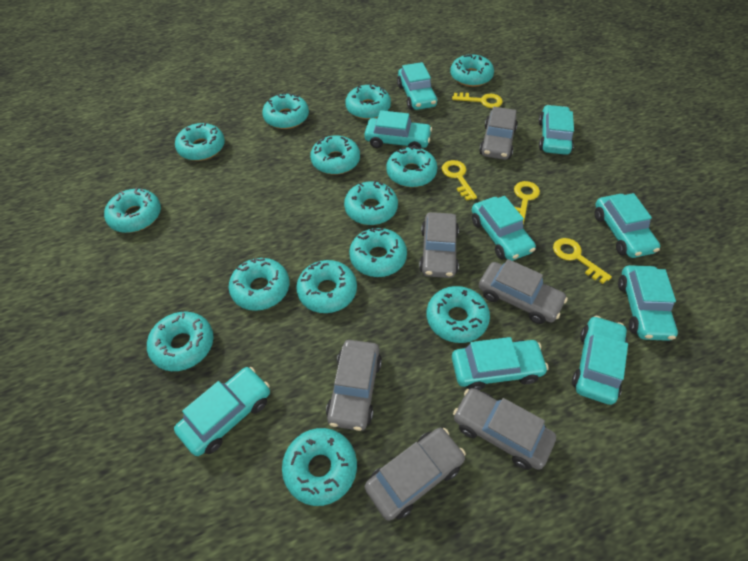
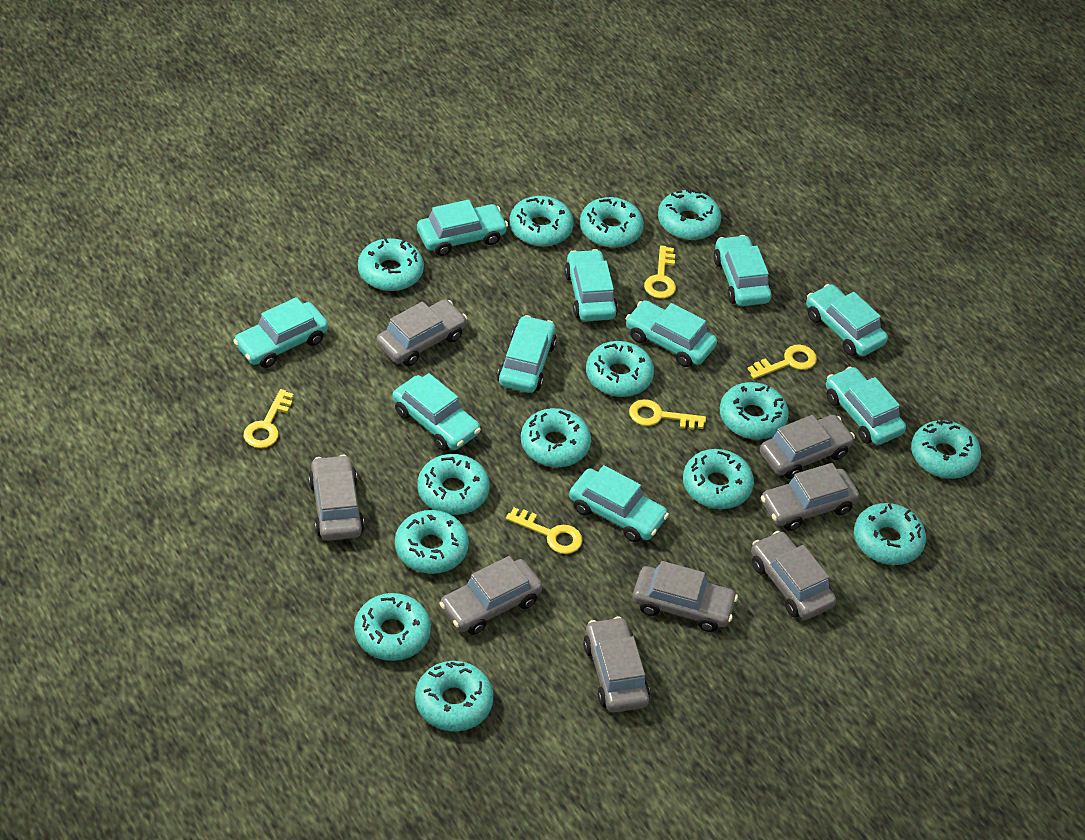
grey car: 6 -> 8
turquoise car: 9 -> 10
yellow key: 4 -> 5

